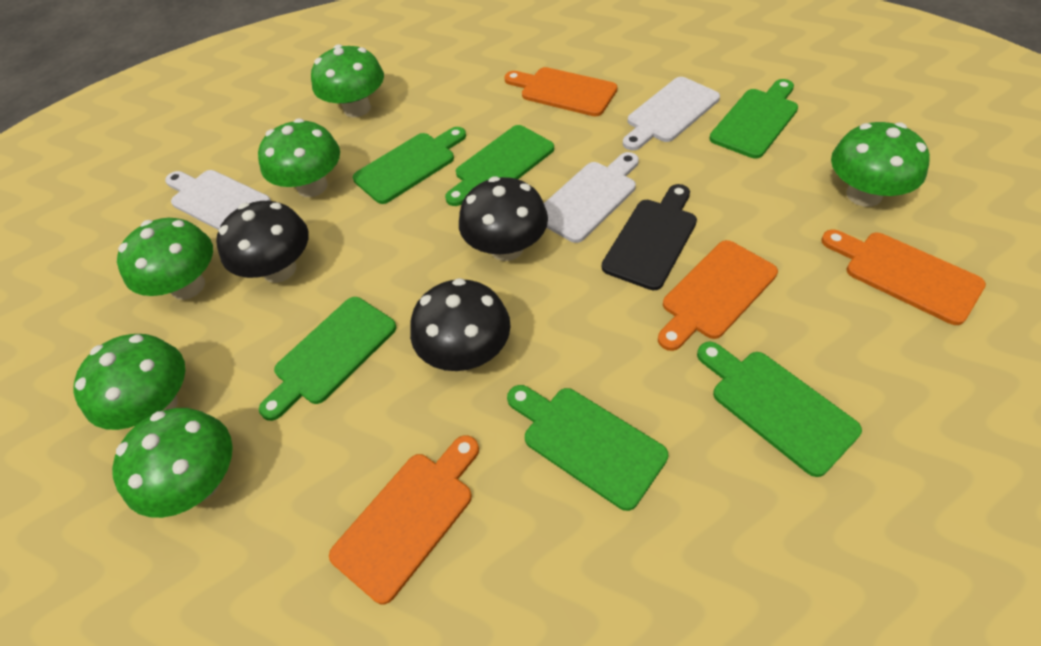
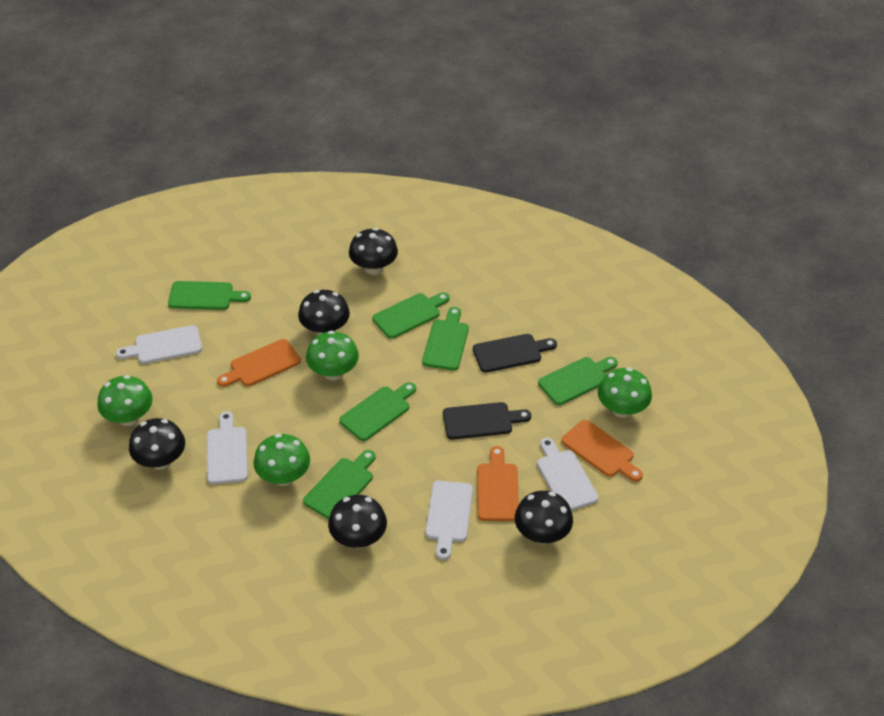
black cutting board: 1 -> 2
black mushroom: 3 -> 5
green mushroom: 6 -> 4
orange cutting board: 4 -> 3
white cutting board: 3 -> 4

